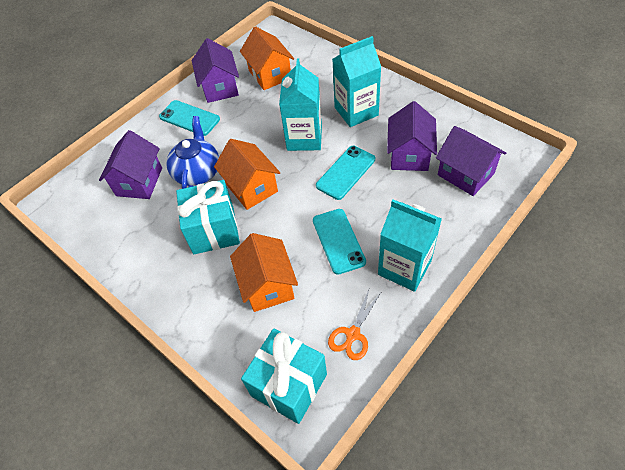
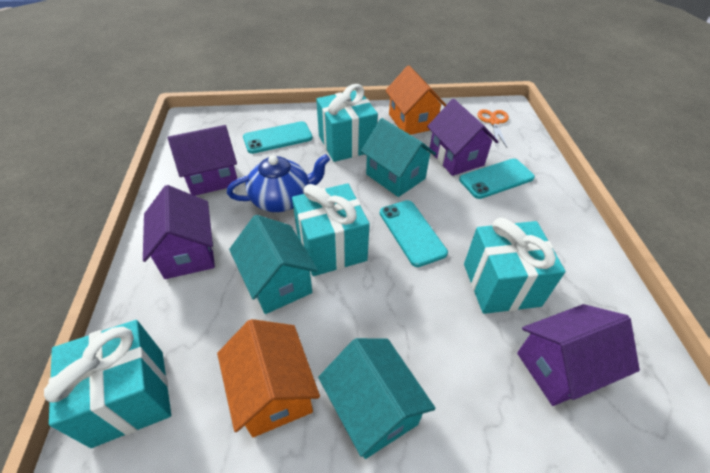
orange house: 3 -> 2
turquoise carton: 3 -> 0
turquoise gift: 2 -> 4
turquoise house: 0 -> 3

